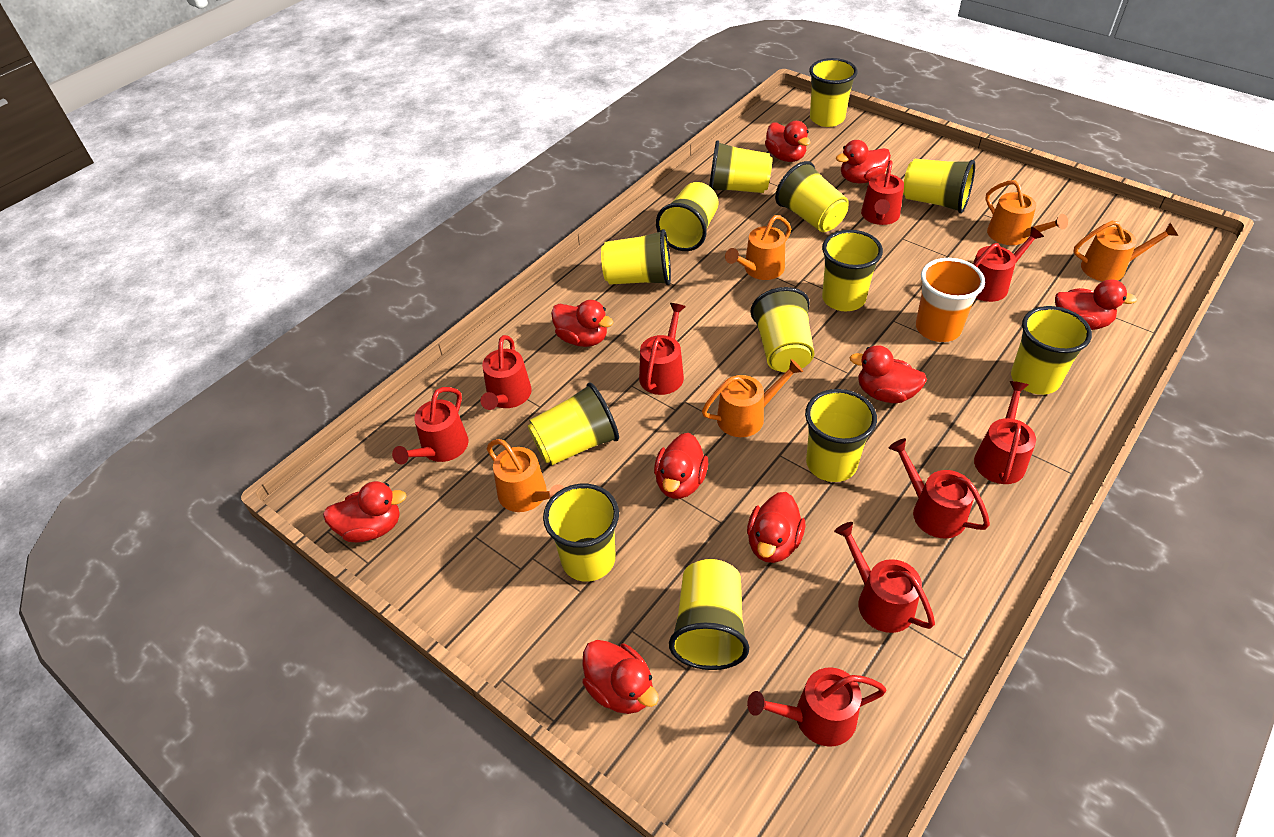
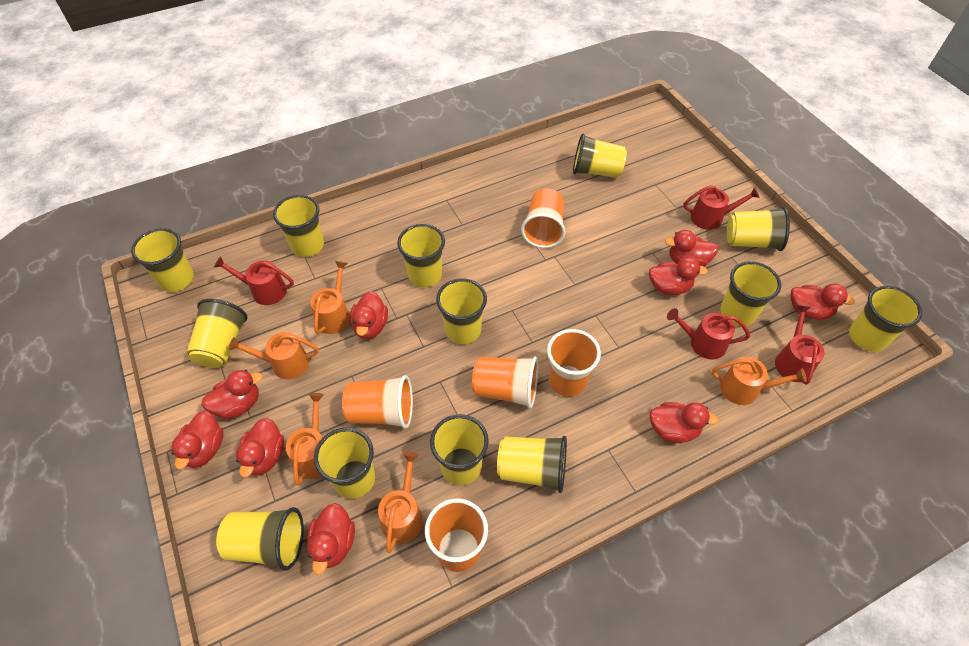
orange cup: 1 -> 5
red watering can: 9 -> 4

